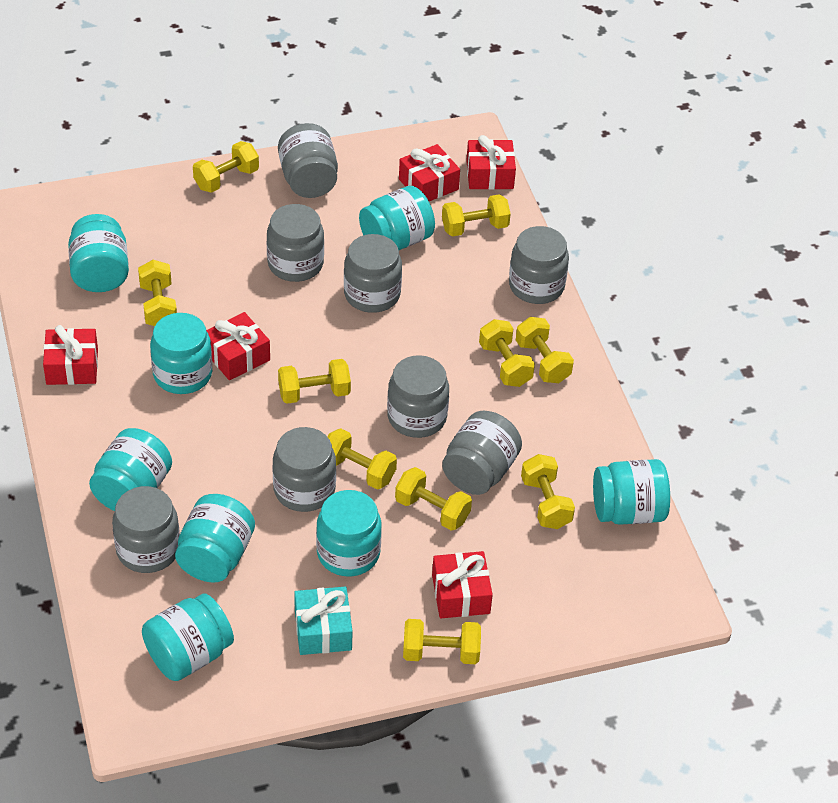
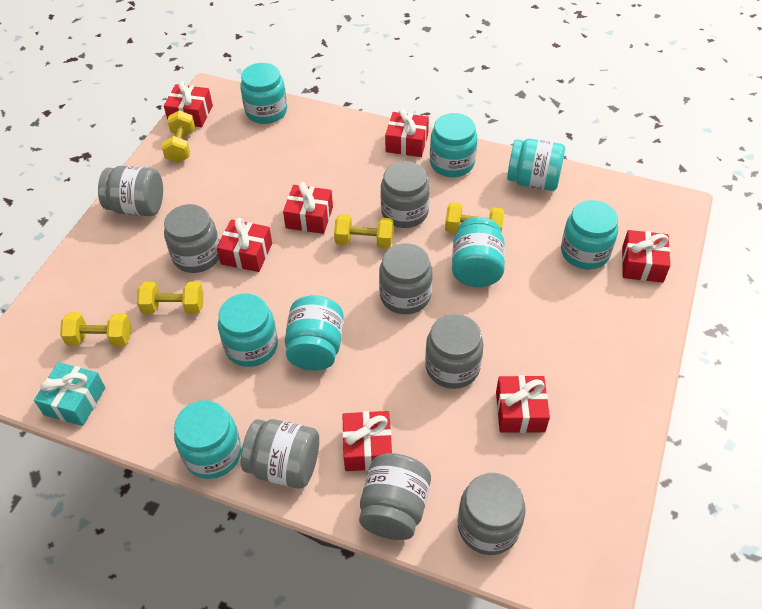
red gift: 5 -> 7
yellow dumbbell: 10 -> 5

